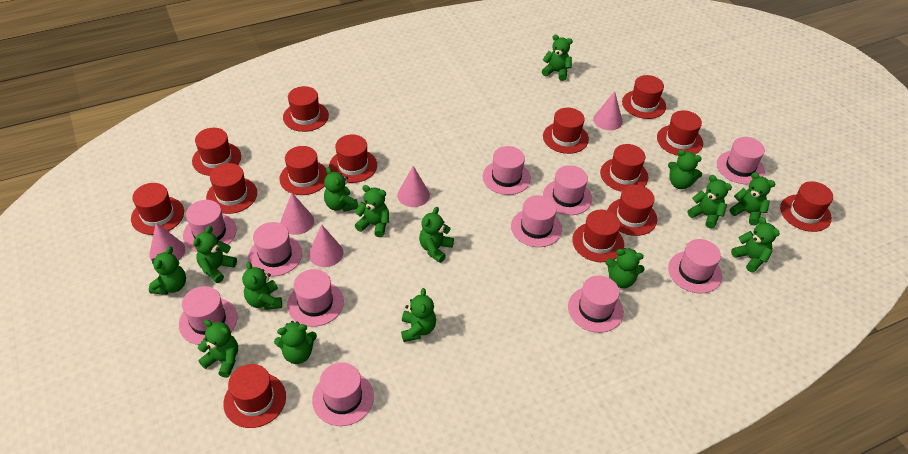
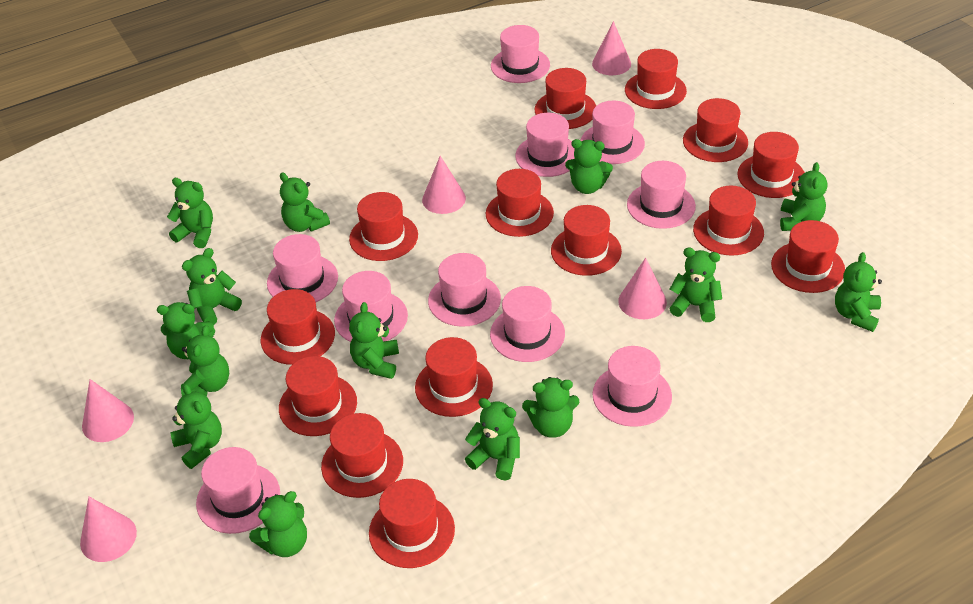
green teddy bear: 15 -> 14
pink hat: 11 -> 10

